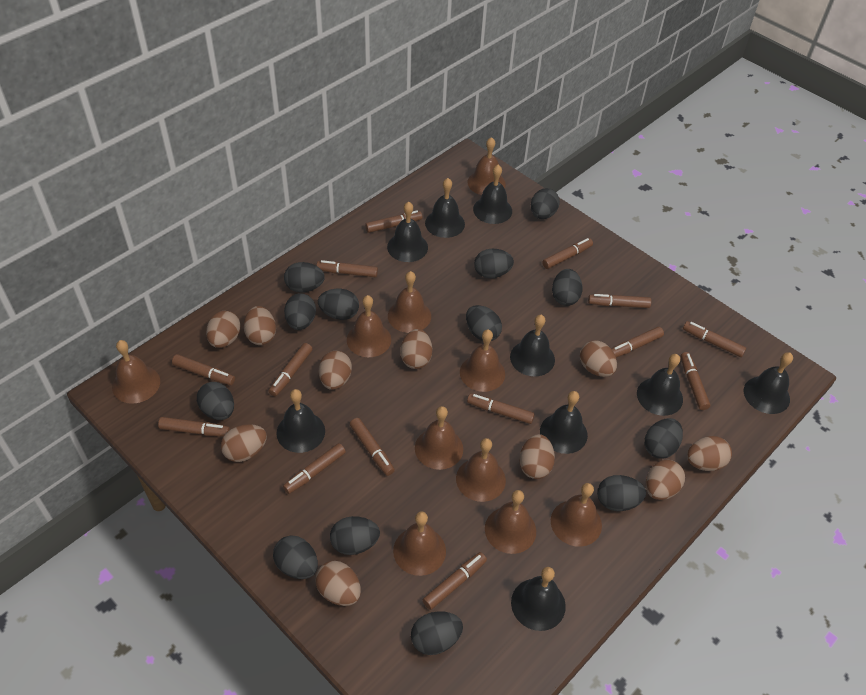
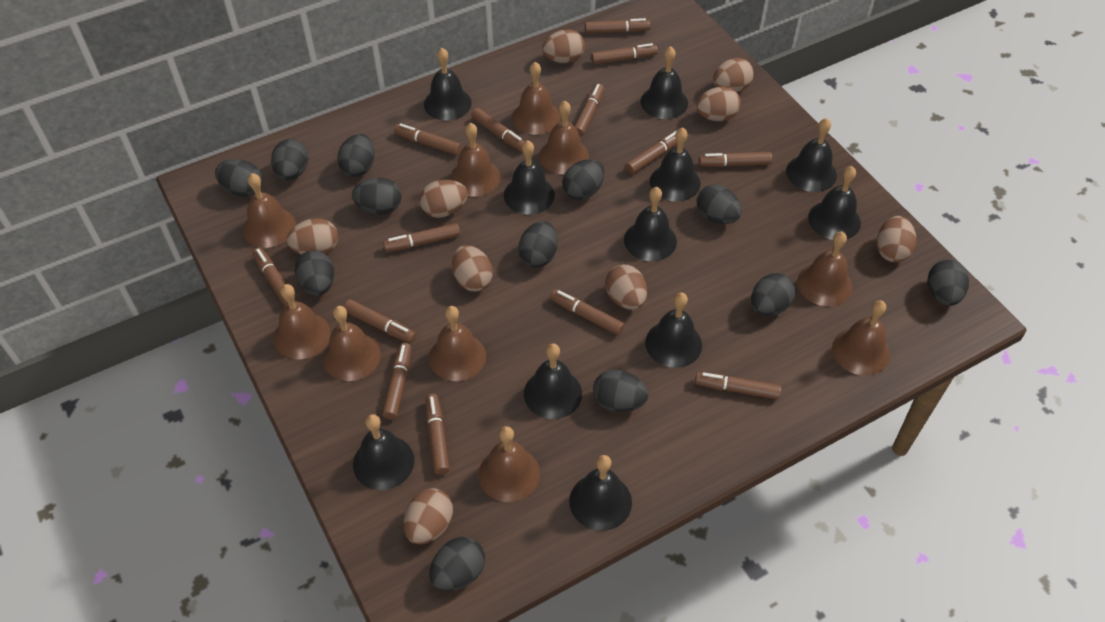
black bell: 9 -> 11
black egg: 13 -> 12
brown egg: 10 -> 9

